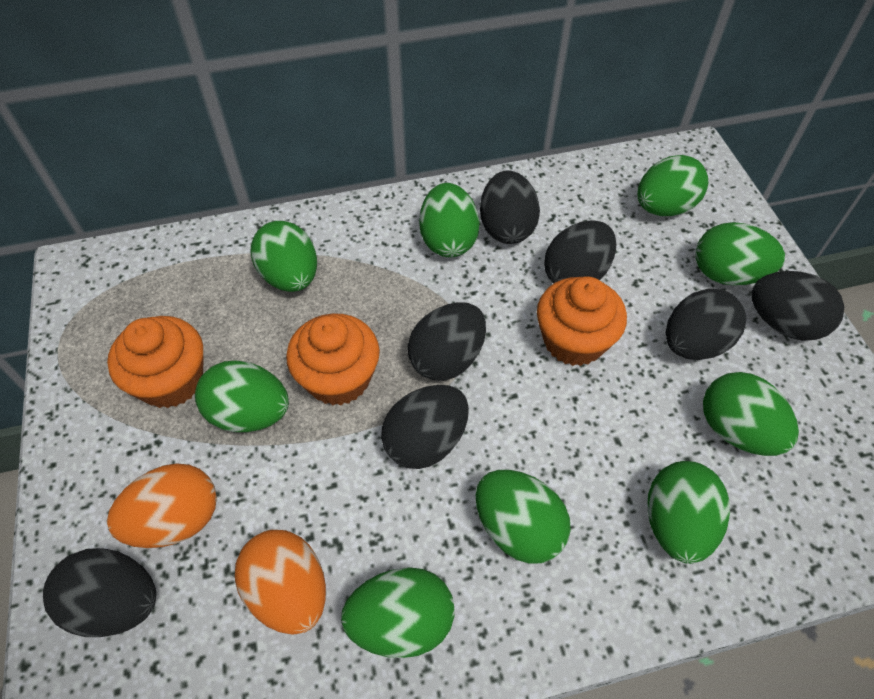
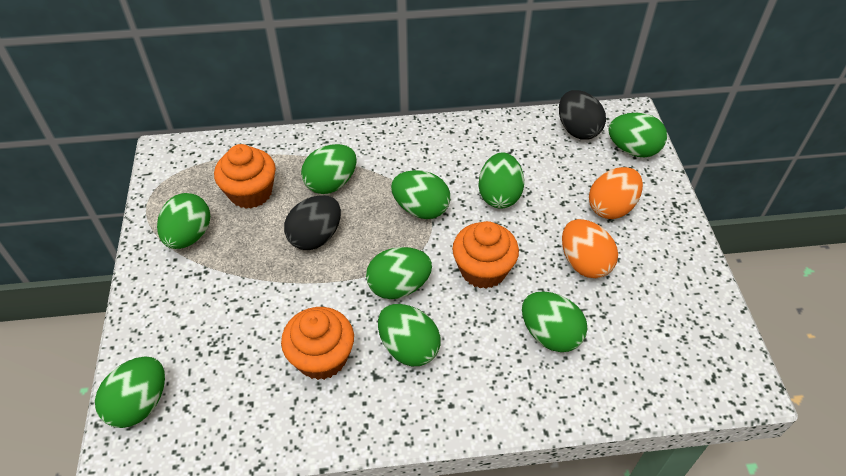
black egg: 7 -> 2

